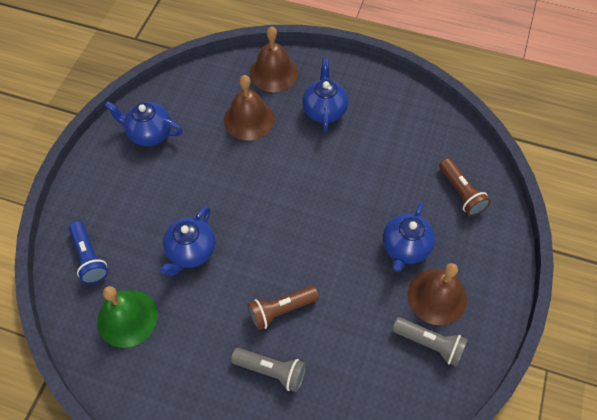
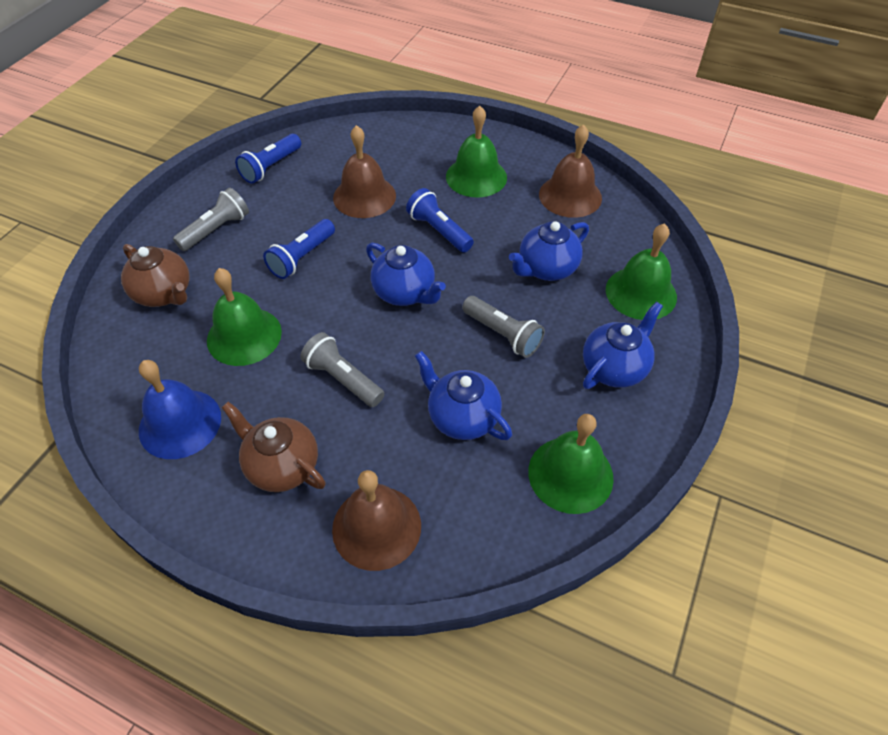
blue bell: 0 -> 1
blue flashlight: 1 -> 3
brown flashlight: 2 -> 0
brown teapot: 0 -> 2
green bell: 1 -> 4
grey flashlight: 2 -> 3

